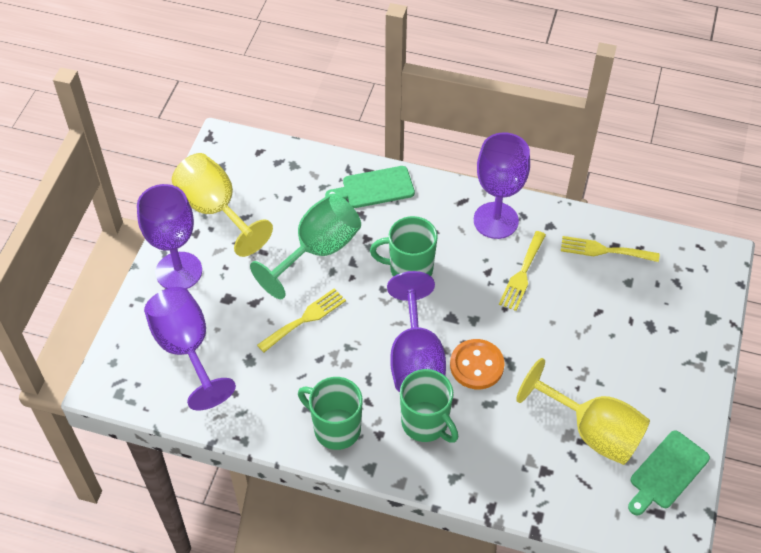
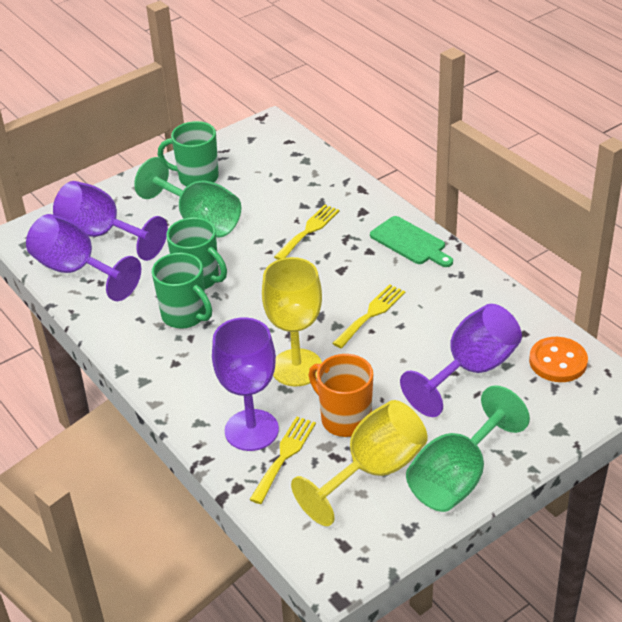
green cutting board: 2 -> 1
green goblet: 1 -> 2
orange mug: 0 -> 1

